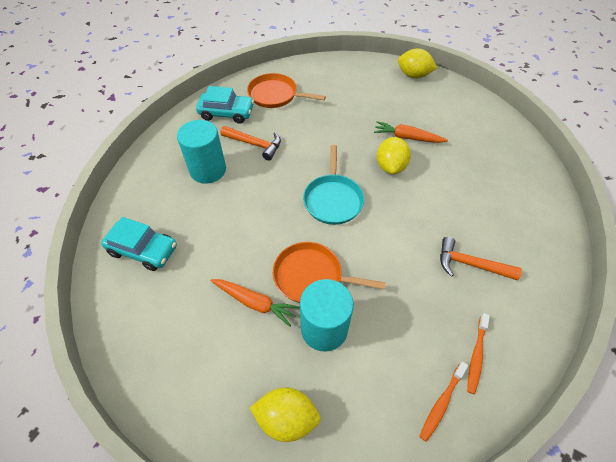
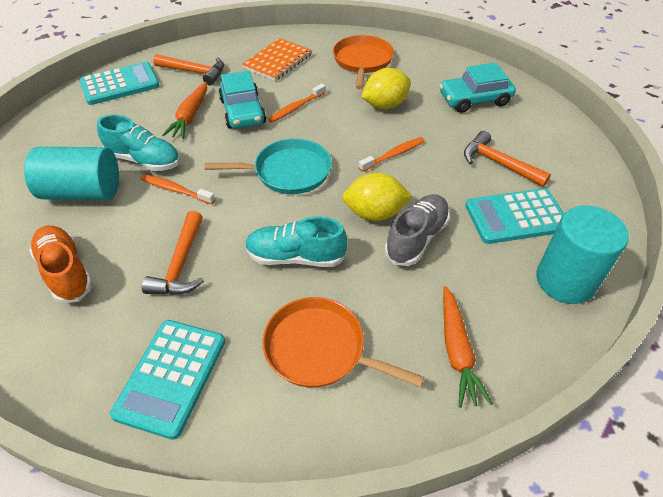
grey shoe: 0 -> 1
orange hammer: 2 -> 3
orange notebook: 0 -> 1
orange shoe: 0 -> 1
orange toothbrush: 2 -> 3
turquoise calculator: 0 -> 3
turquoise shoe: 0 -> 2
yellow lemon: 3 -> 2

